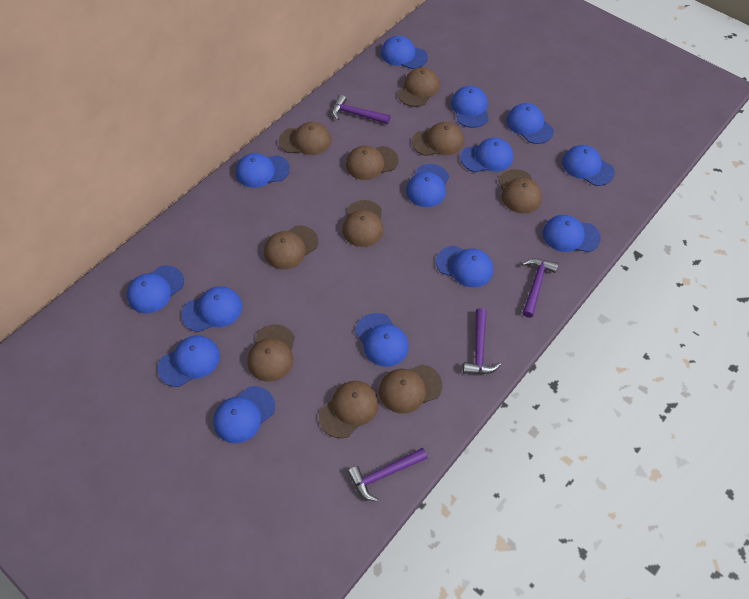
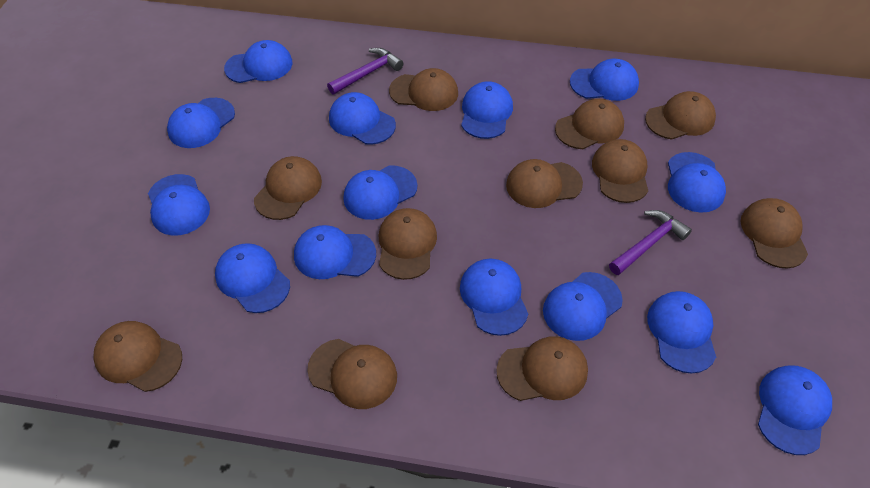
brown cap: 10 -> 11
purple hammer: 4 -> 2

